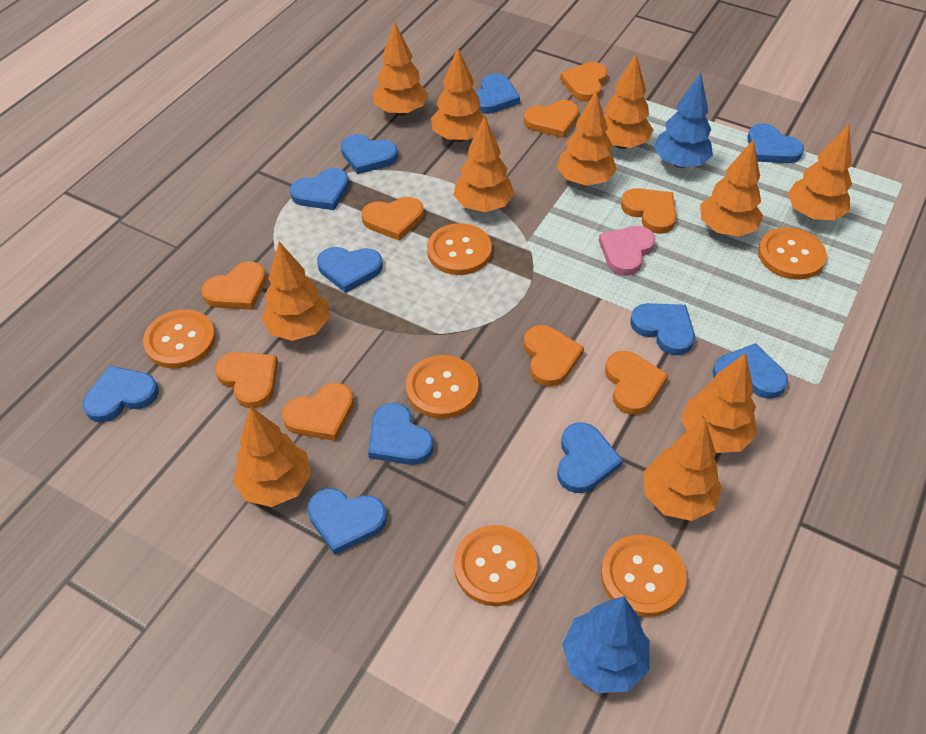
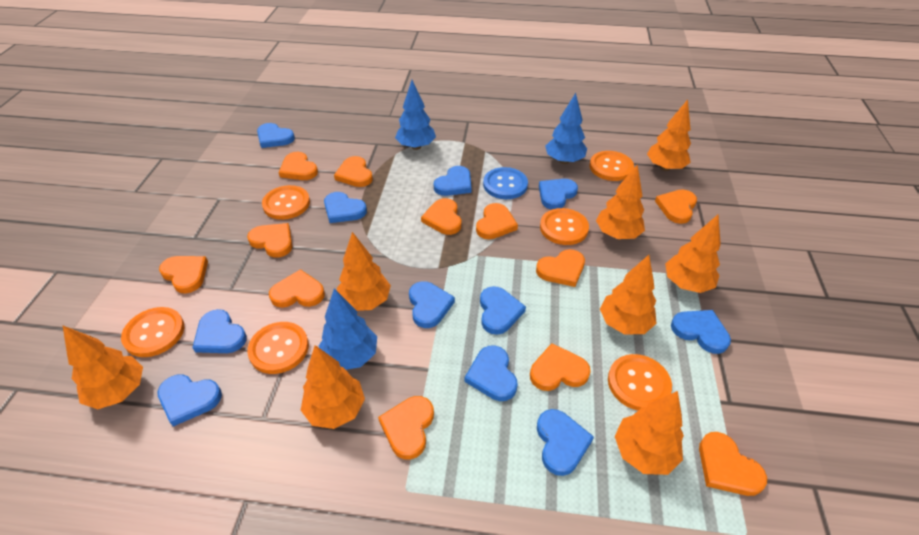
blue button: 0 -> 1
blue tree: 2 -> 3
orange heart: 9 -> 12
orange tree: 11 -> 8
pink heart: 1 -> 0

